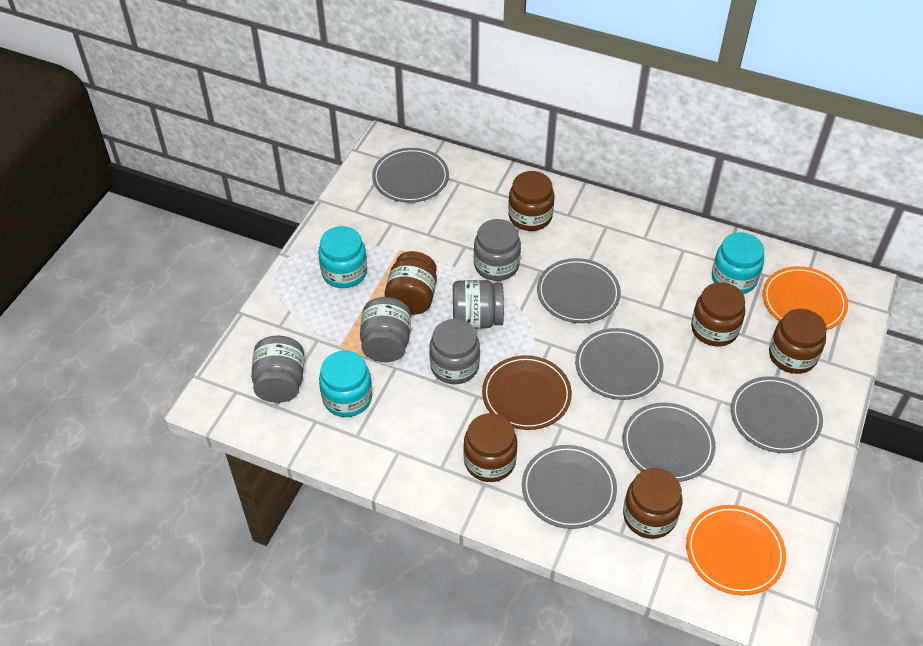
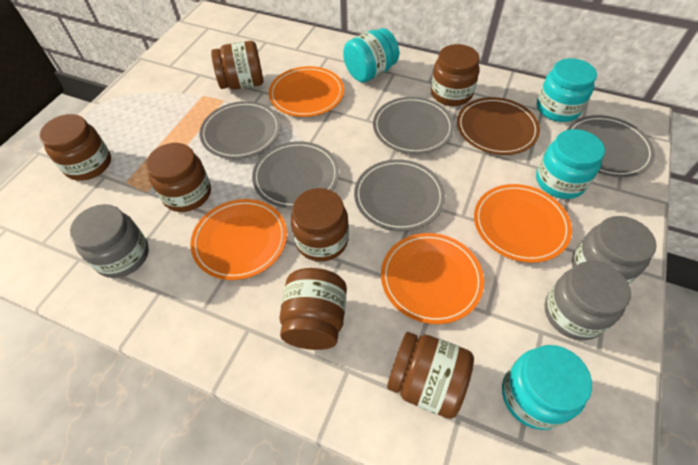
brown jar: 6 -> 7
grey jar: 5 -> 3
grey plate: 6 -> 5
orange plate: 2 -> 4
turquoise jar: 3 -> 4

